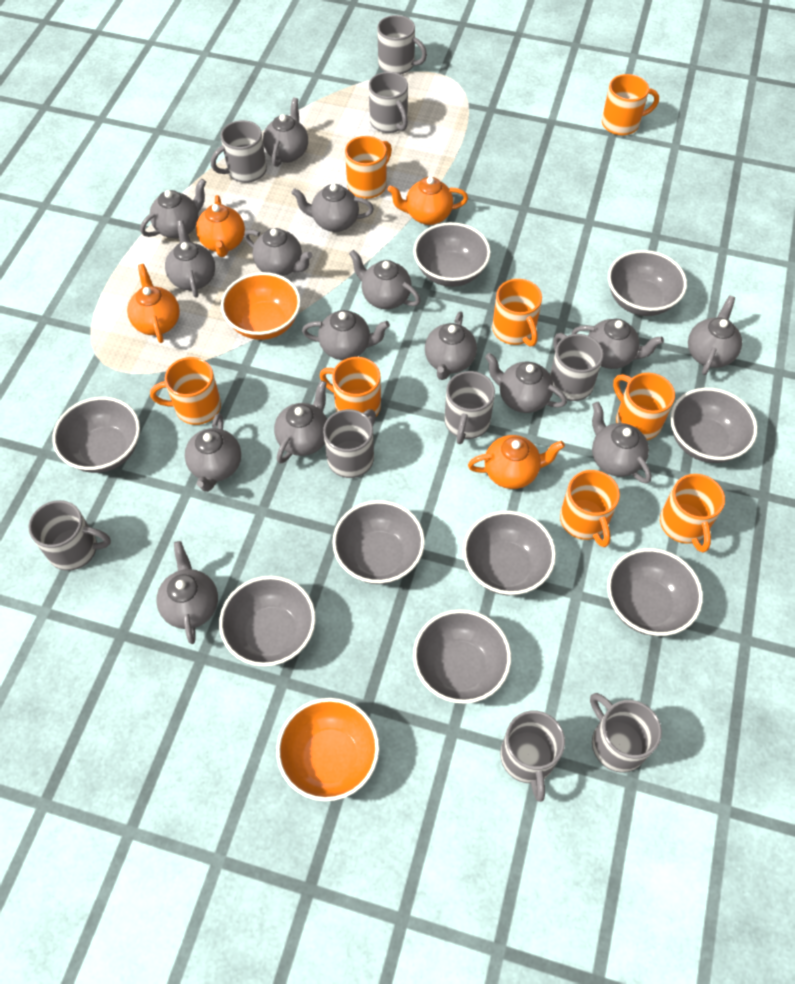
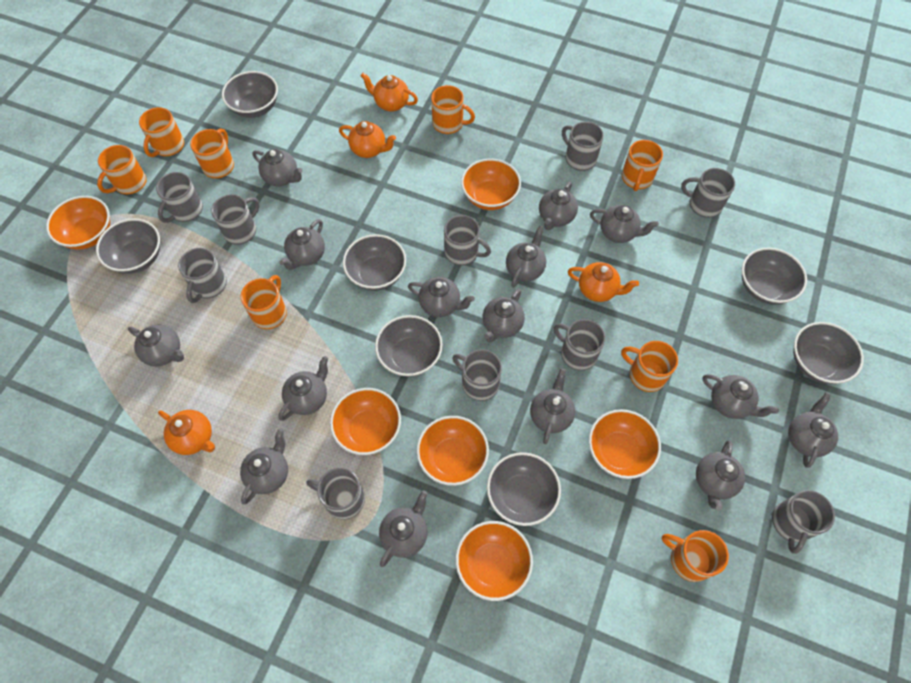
grey bowl: 9 -> 7
grey mug: 9 -> 10
orange bowl: 2 -> 6

